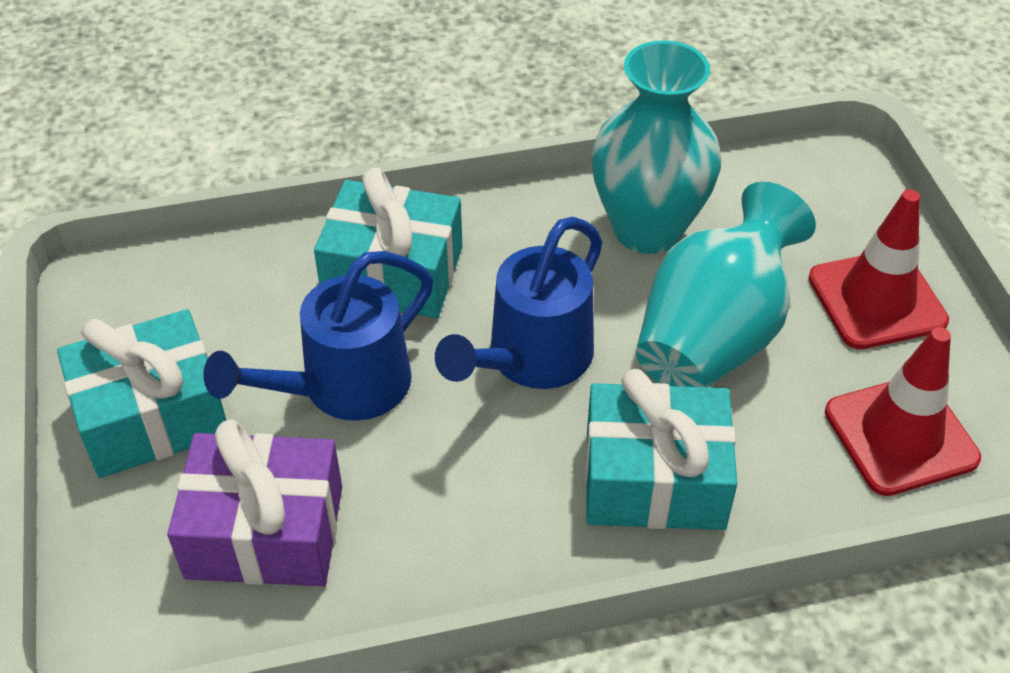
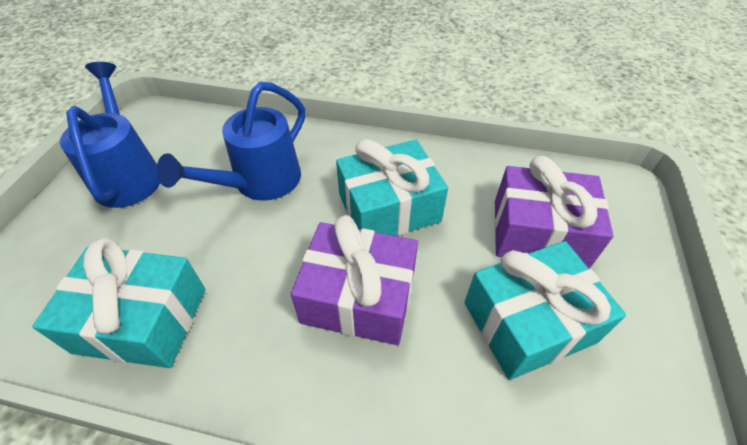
purple gift: 1 -> 2
red traffic cone: 2 -> 0
turquoise vase: 2 -> 0

